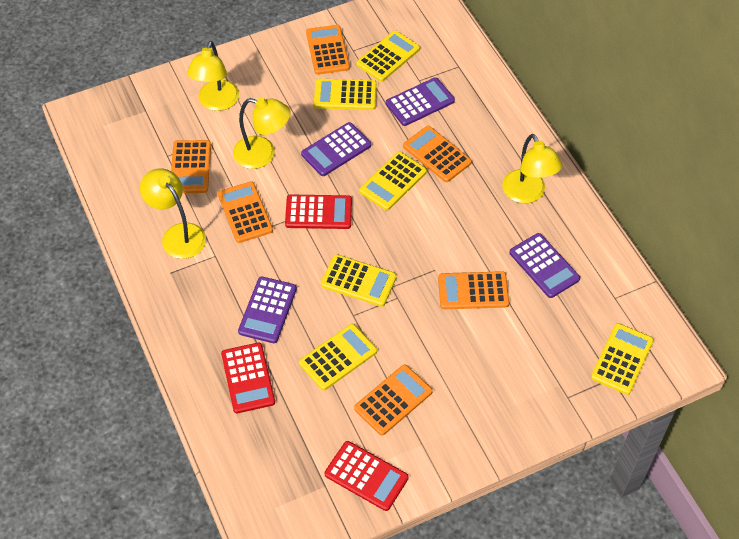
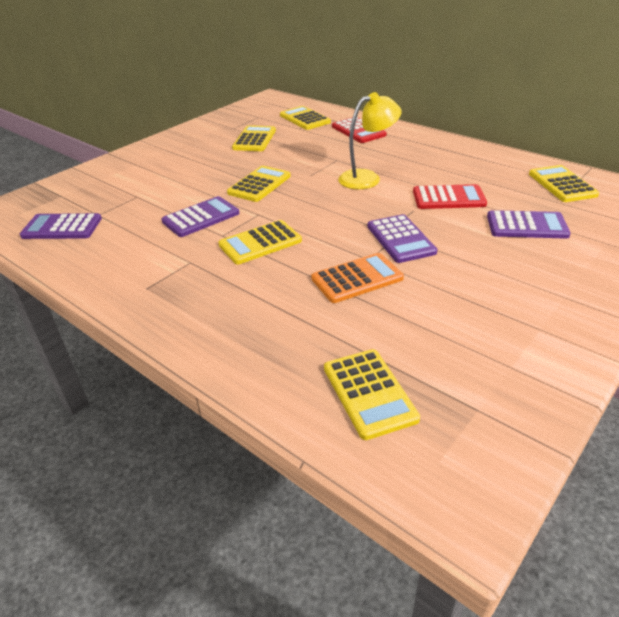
orange calculator: 6 -> 1
red calculator: 3 -> 2
yellow lamp: 4 -> 1

